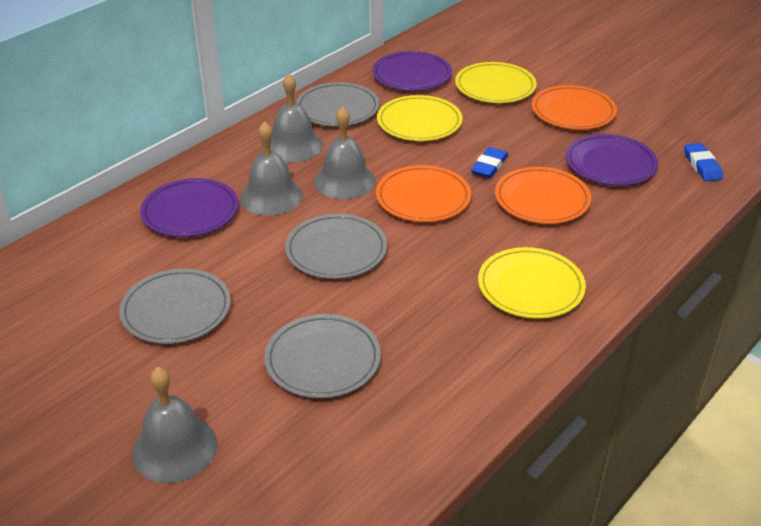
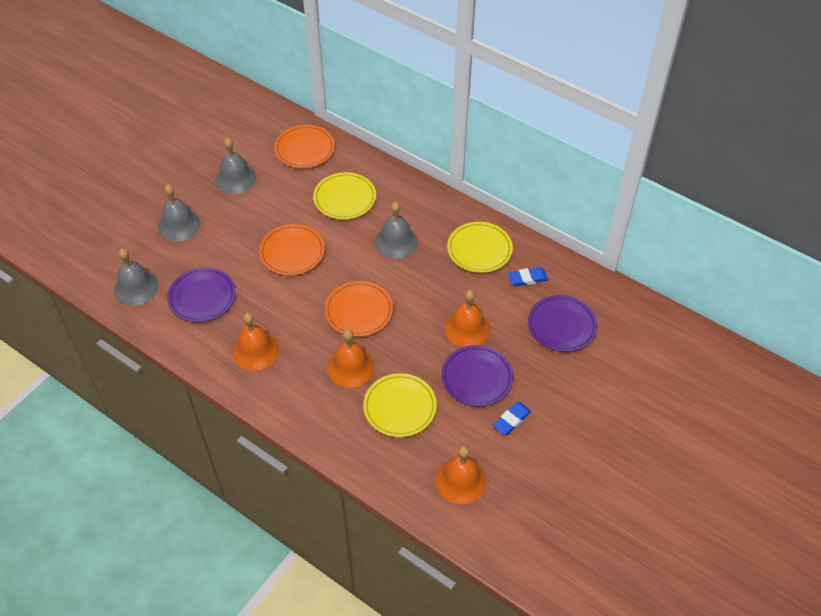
grey plate: 4 -> 0
orange bell: 0 -> 4

